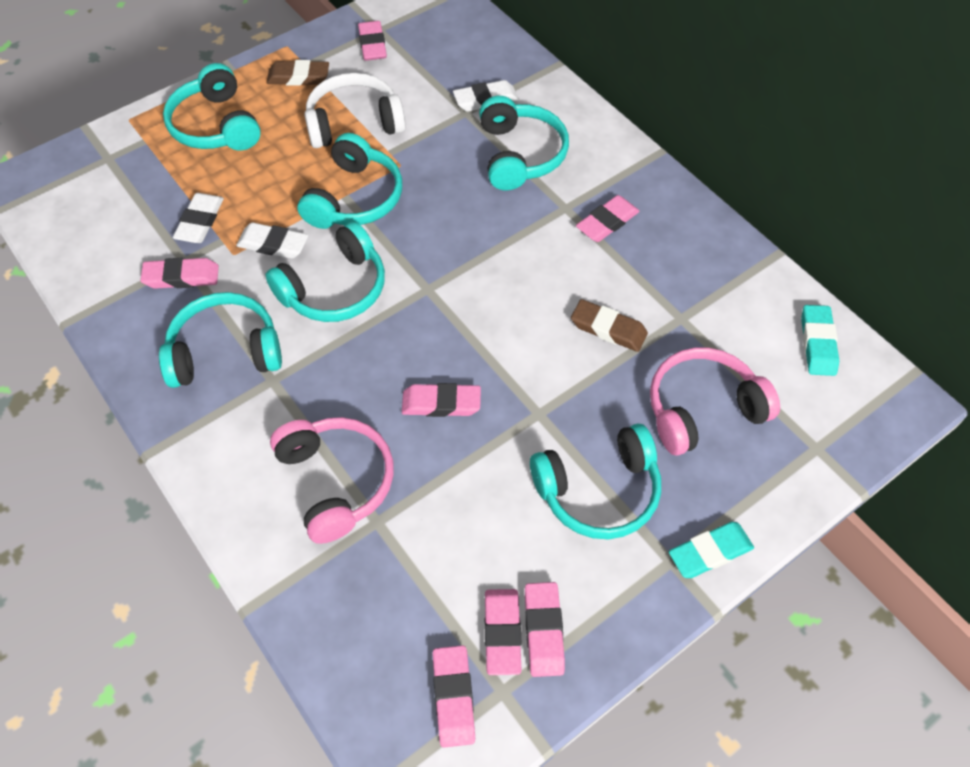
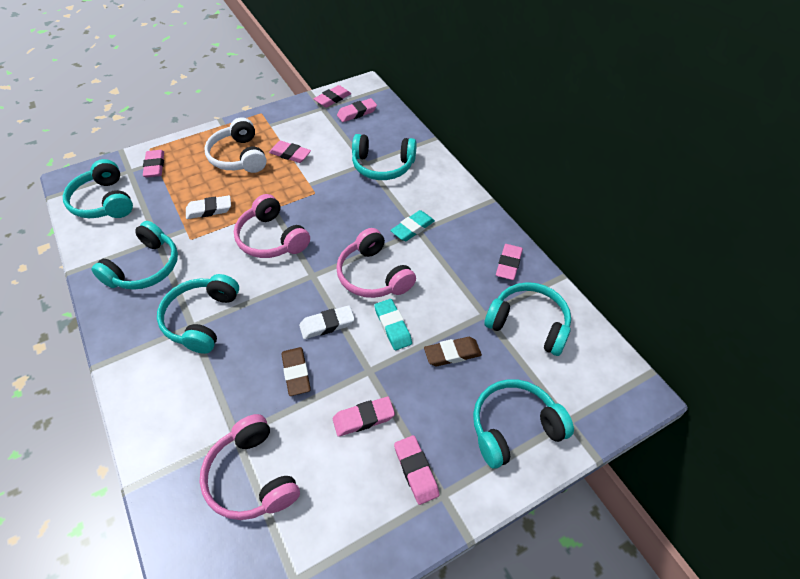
pink headphones: 2 -> 3
white eraser: 3 -> 2

